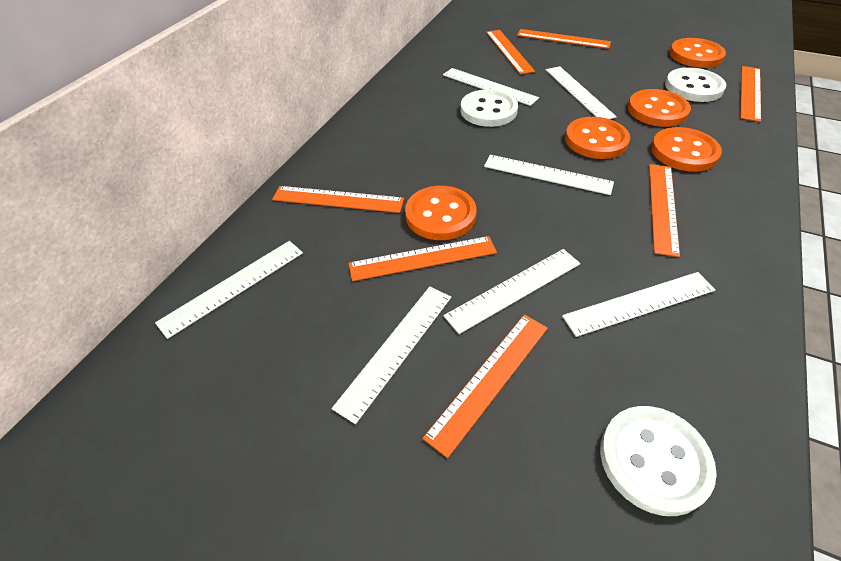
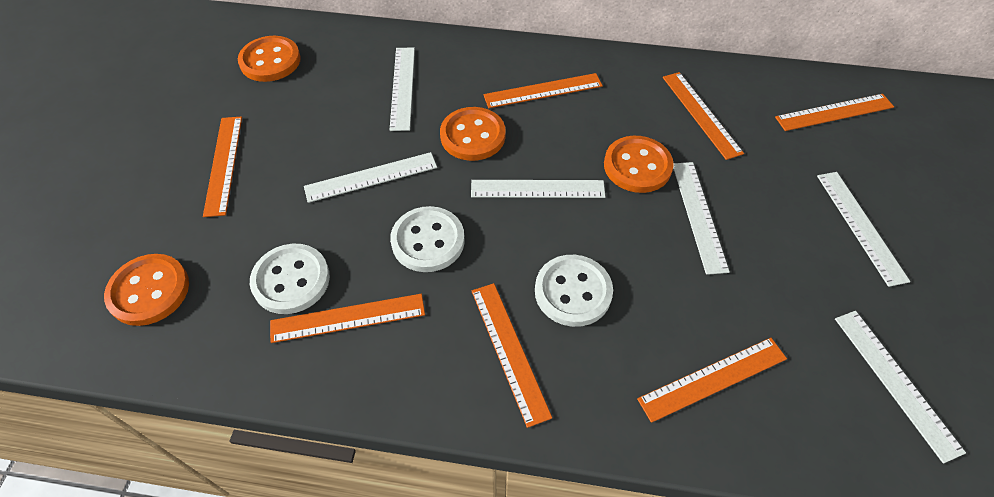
orange button: 5 -> 4
white ruler: 7 -> 6

